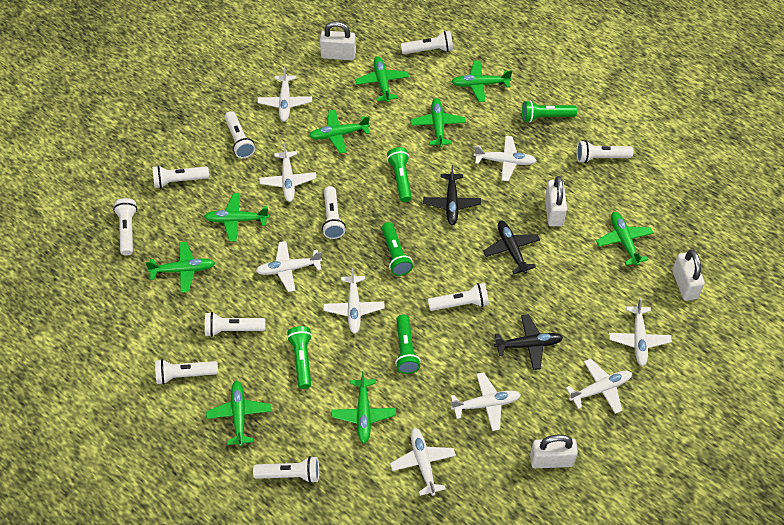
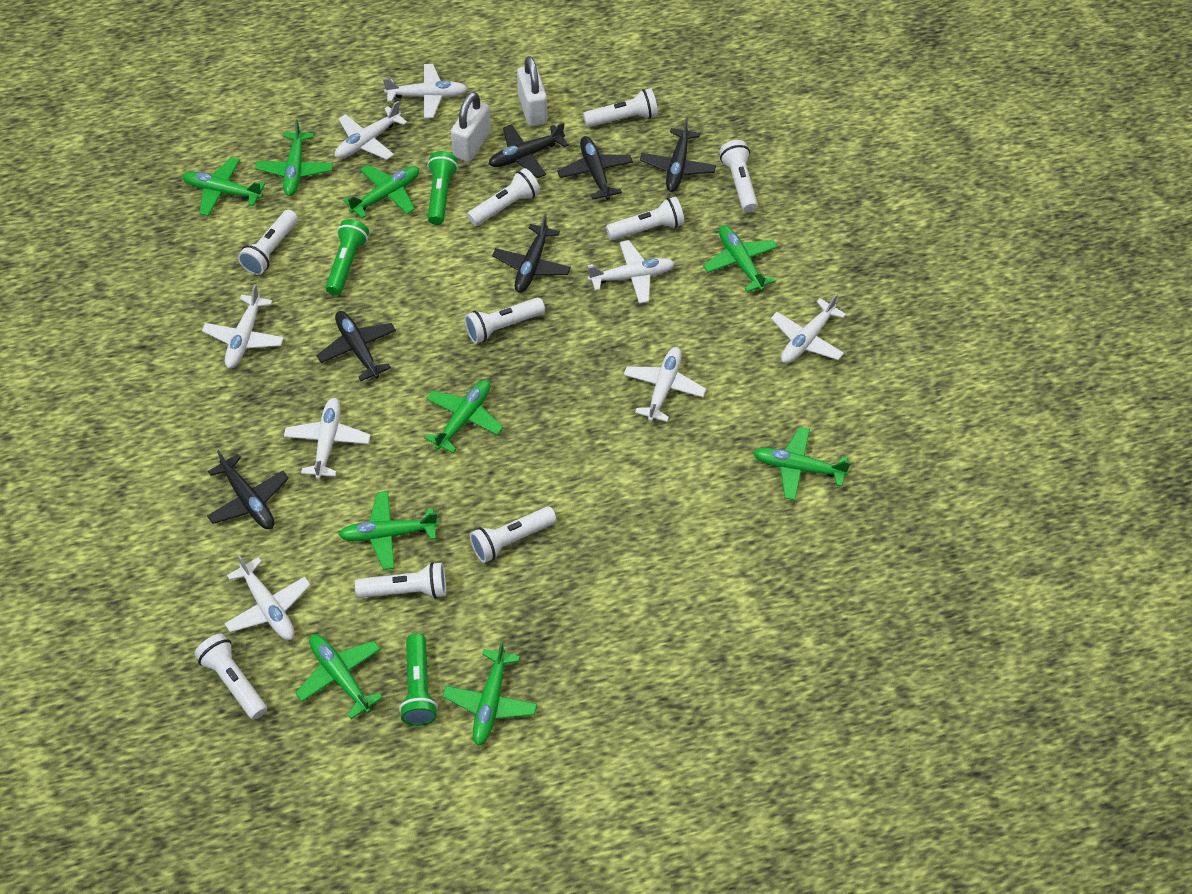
black plane: 3 -> 6
green flashlight: 5 -> 3
white flashlight: 10 -> 9
white padlock: 4 -> 2
white plane: 9 -> 8

